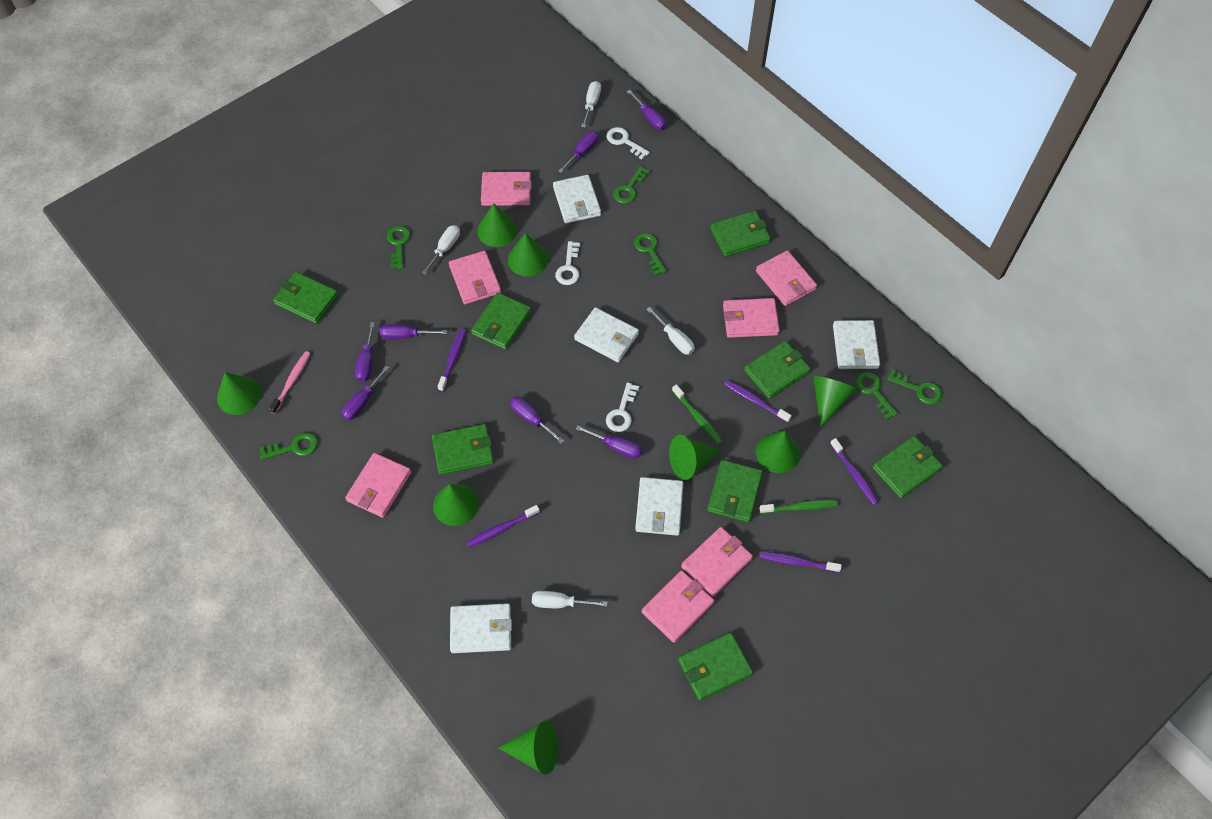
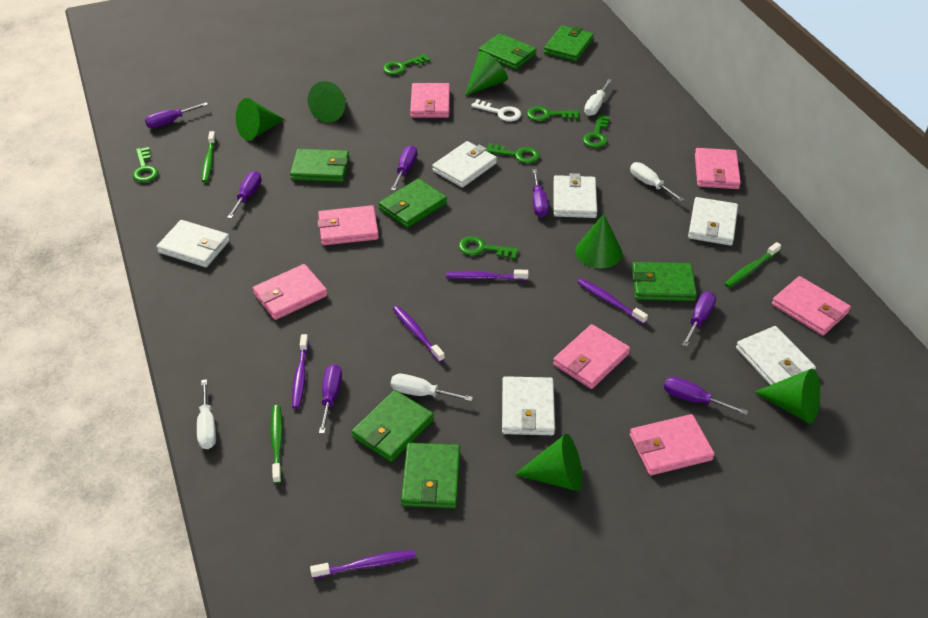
green cone: 8 -> 6
green toothbrush: 2 -> 3
green wallet: 8 -> 7
pink toothbrush: 1 -> 0
white key: 3 -> 1
white wallet: 5 -> 6

